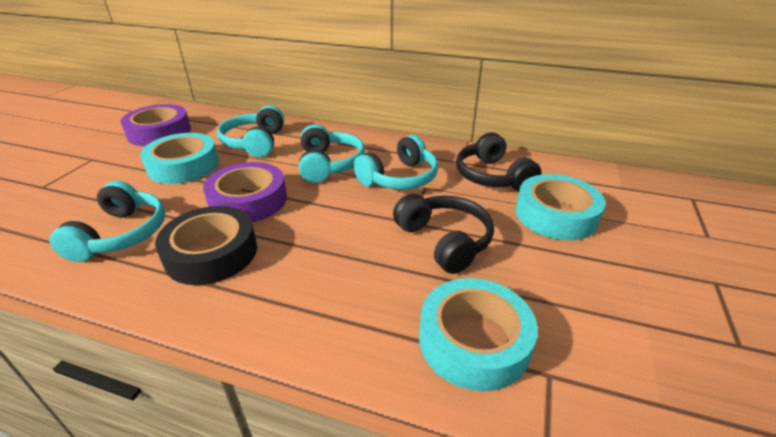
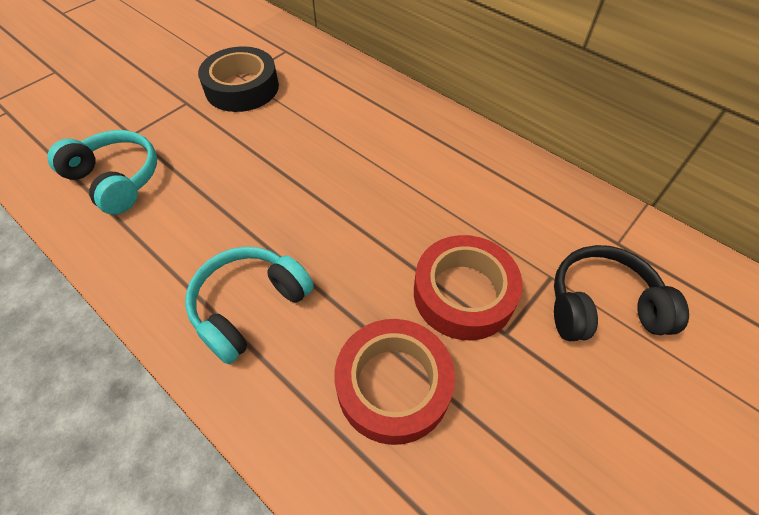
black headphones: 2 -> 1
purple tape: 2 -> 0
red tape: 0 -> 2
turquoise headphones: 4 -> 2
turquoise tape: 3 -> 0

